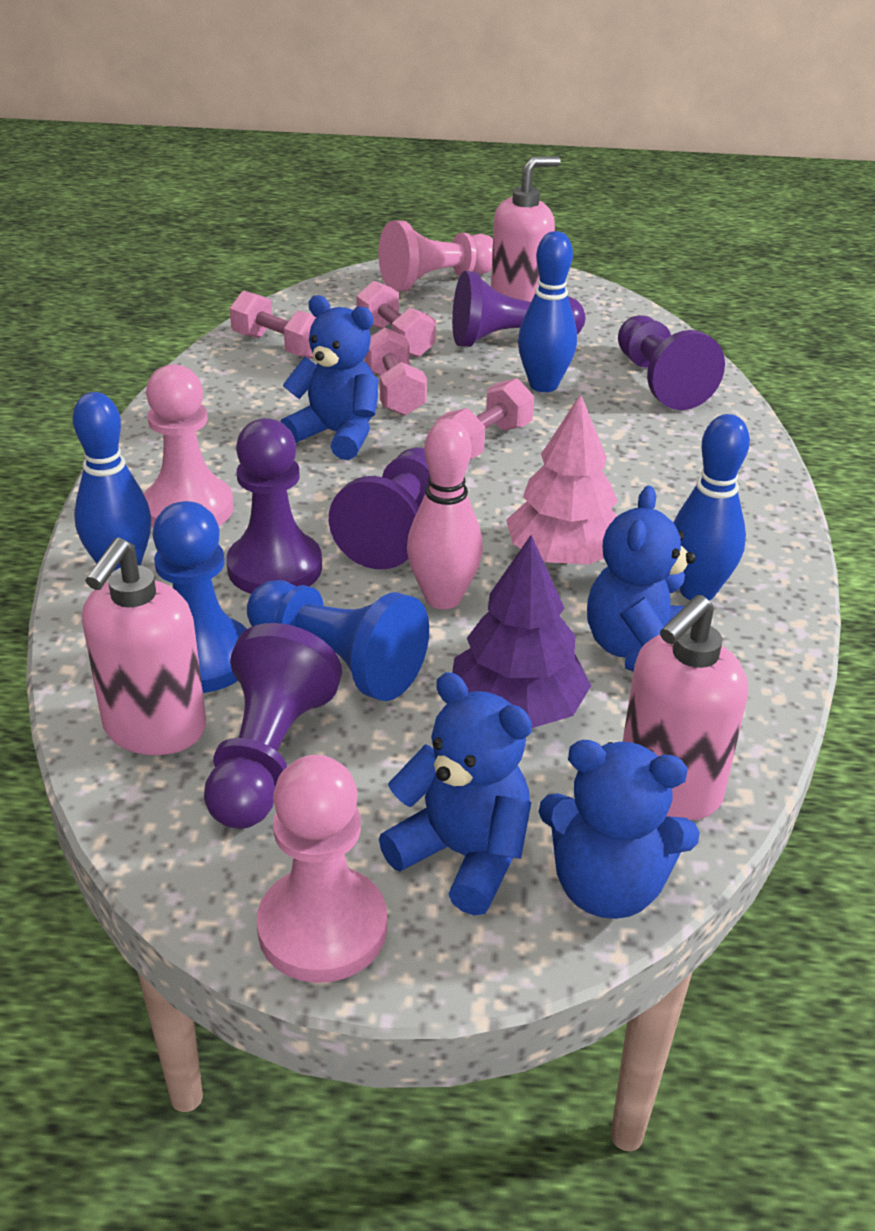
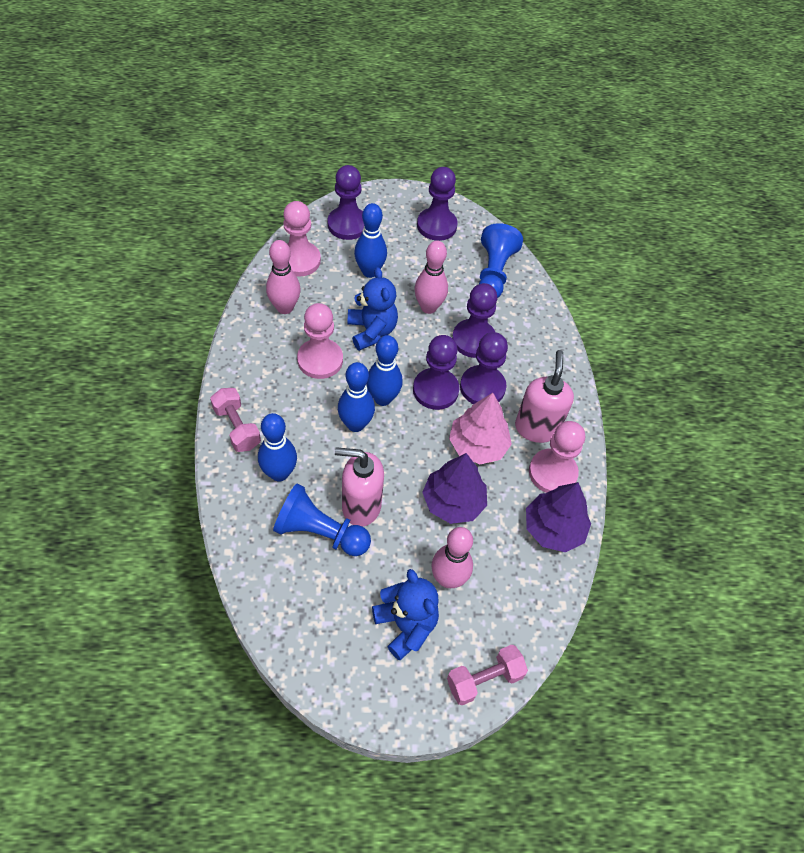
blue bowling pin: 3 -> 4
blue teddy bear: 4 -> 2
pink bowling pin: 1 -> 3
pink dumbbell: 4 -> 2
pink soap dispenser: 3 -> 2
purple tree: 1 -> 2

